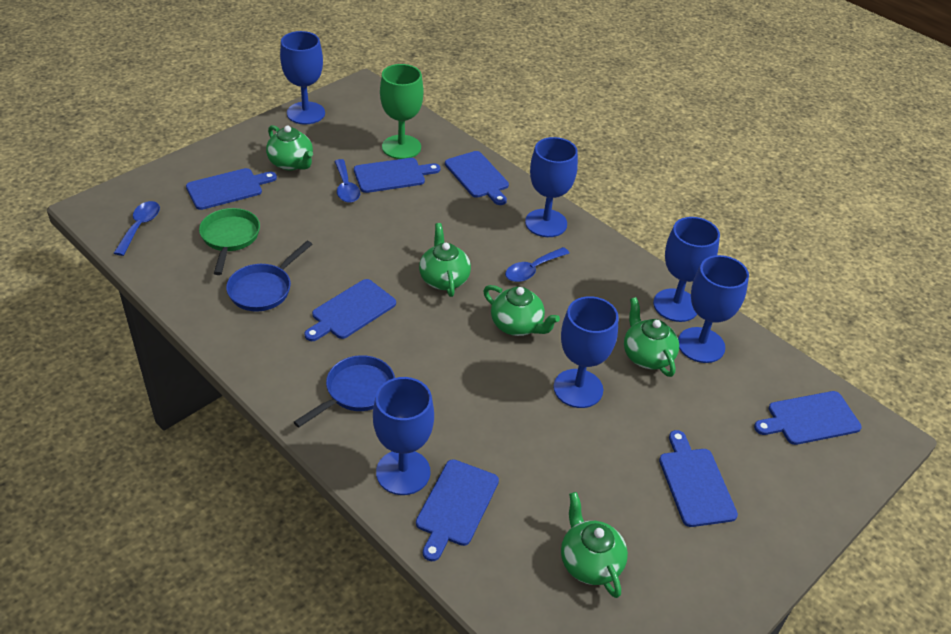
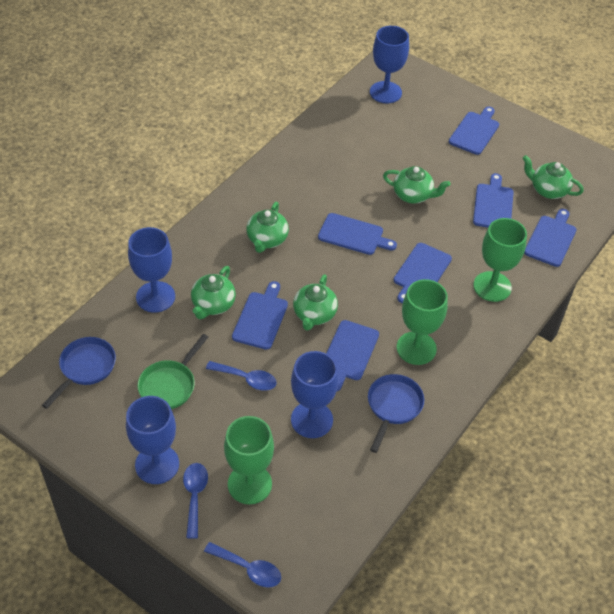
blue goblet: 6 -> 4
green goblet: 1 -> 3

